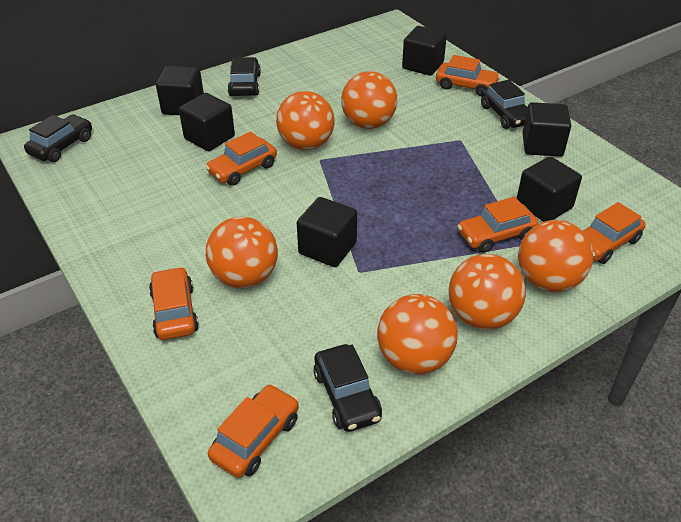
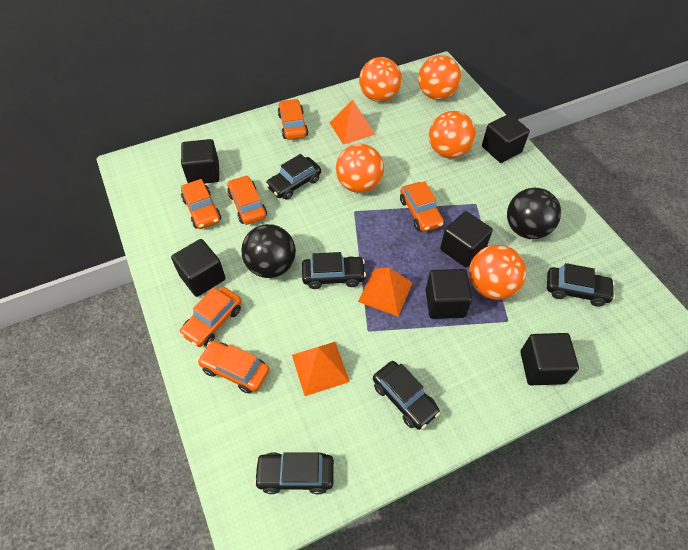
black ball: 0 -> 2
black car: 4 -> 5
orange ball: 6 -> 5
orange pyramid: 0 -> 3

